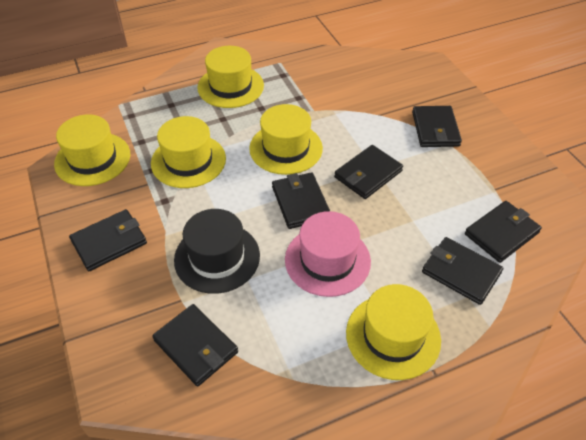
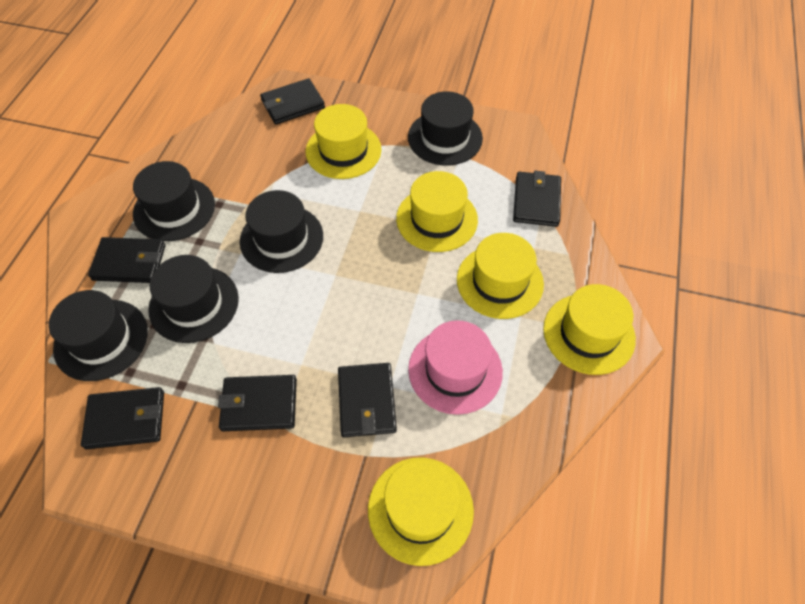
black hat: 1 -> 5
black wallet: 7 -> 6

